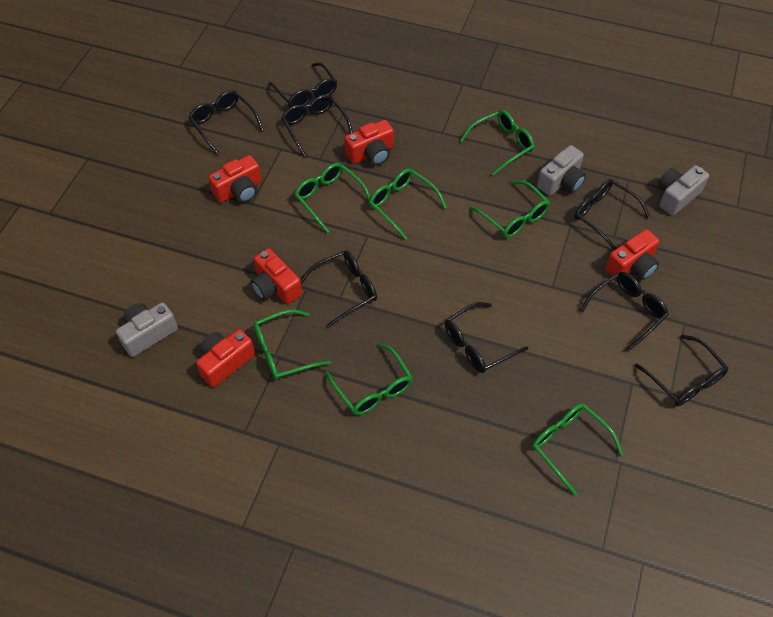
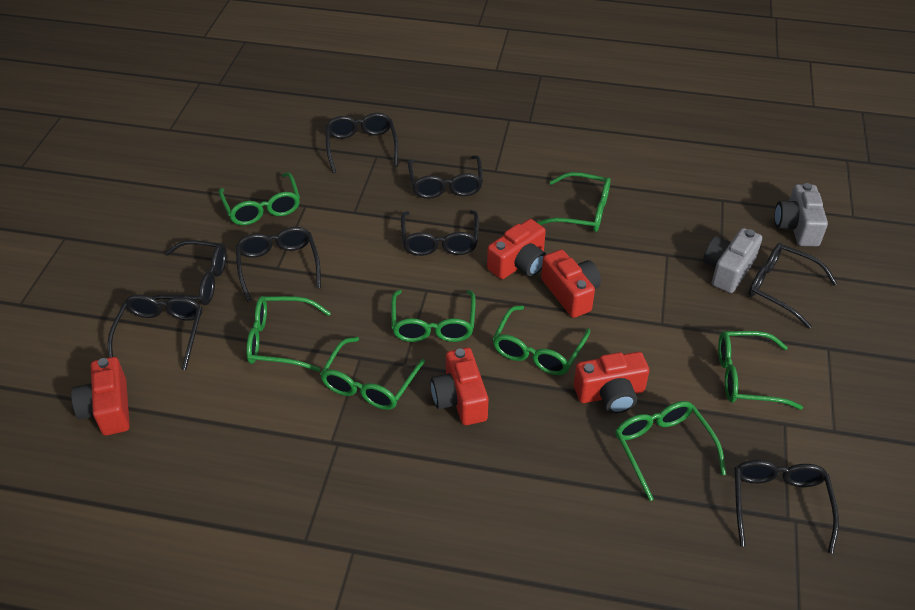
green glasses: 7 -> 8
grey camera: 3 -> 2

